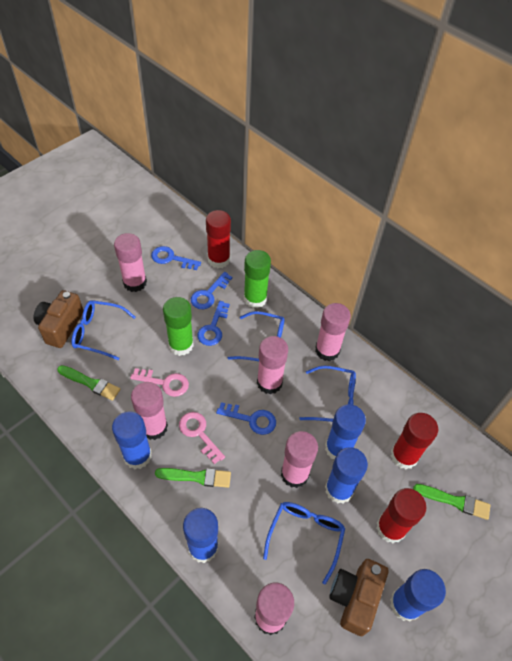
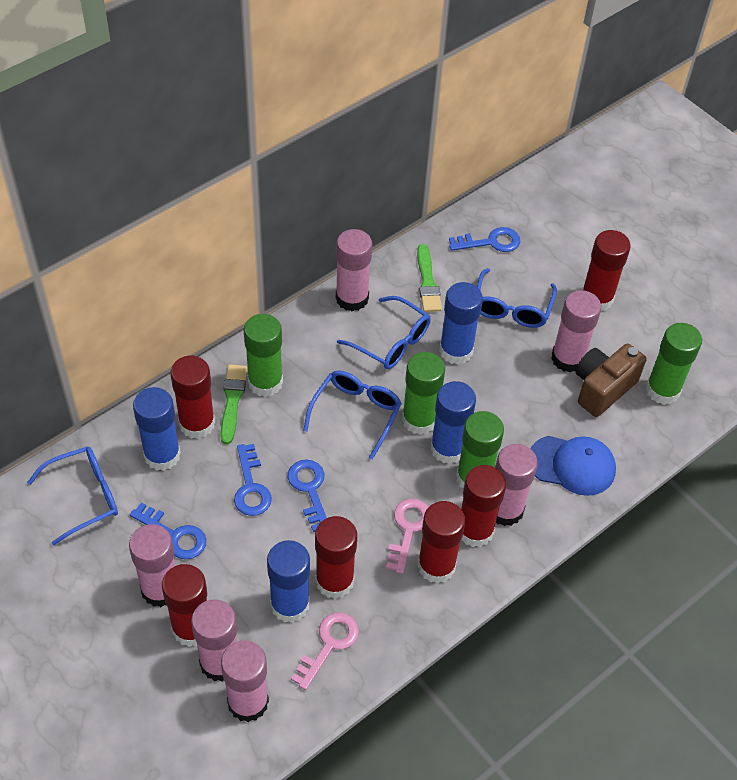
blue cap: 0 -> 1
blue glue stick: 5 -> 4
brown camera: 2 -> 1
green brush: 3 -> 2
green glue stick: 2 -> 4
red glue stick: 3 -> 6

